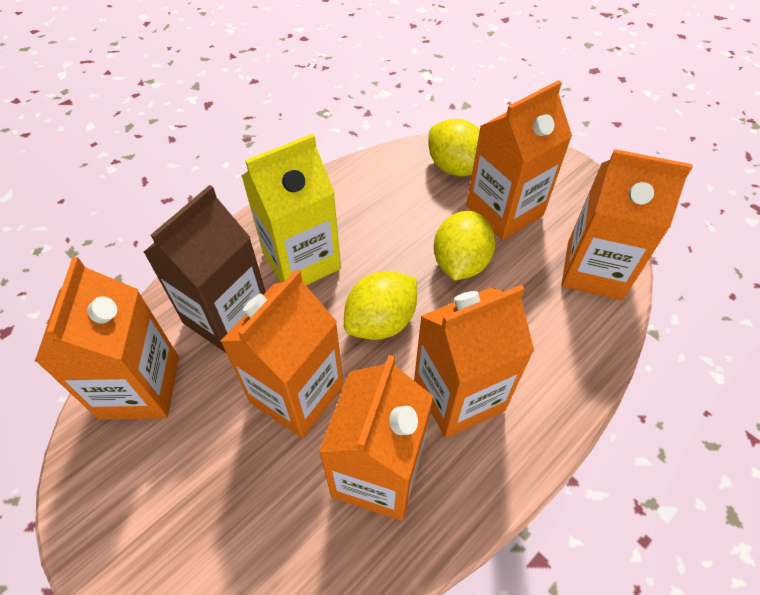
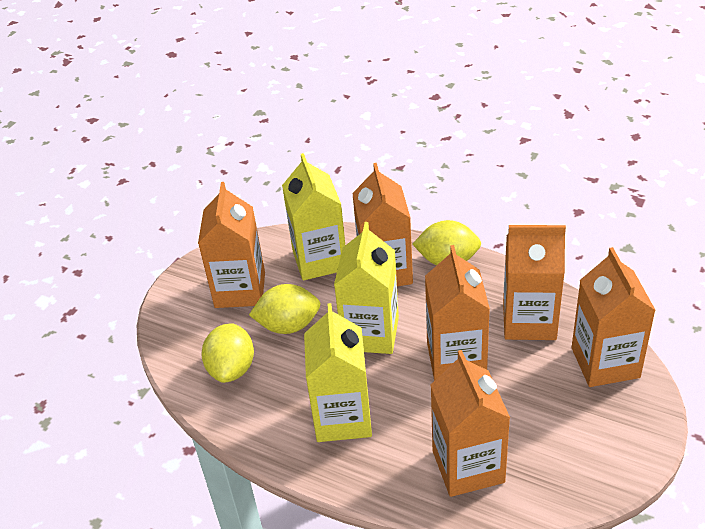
brown carton: 1 -> 0
yellow carton: 1 -> 3

